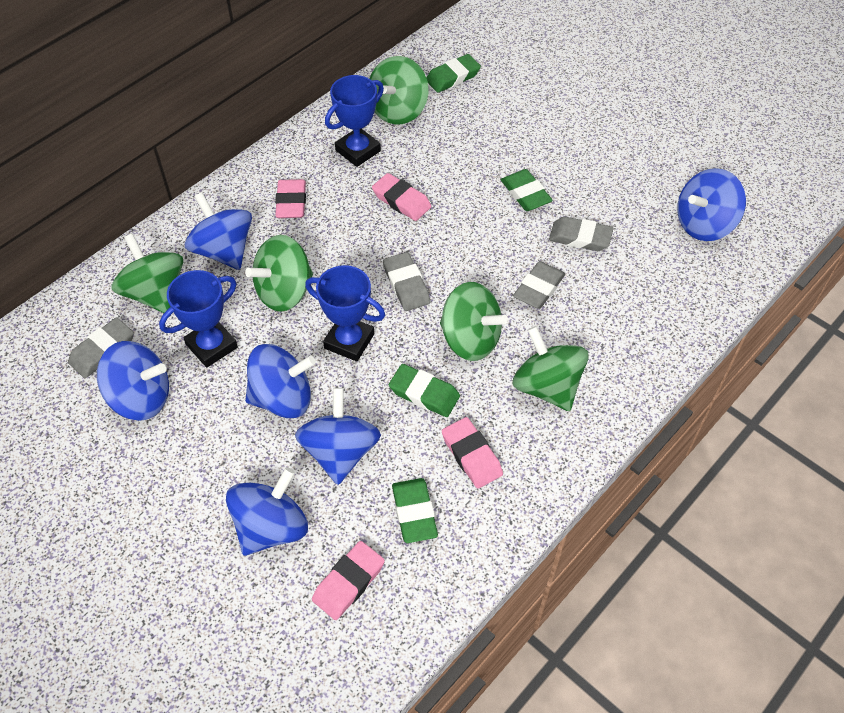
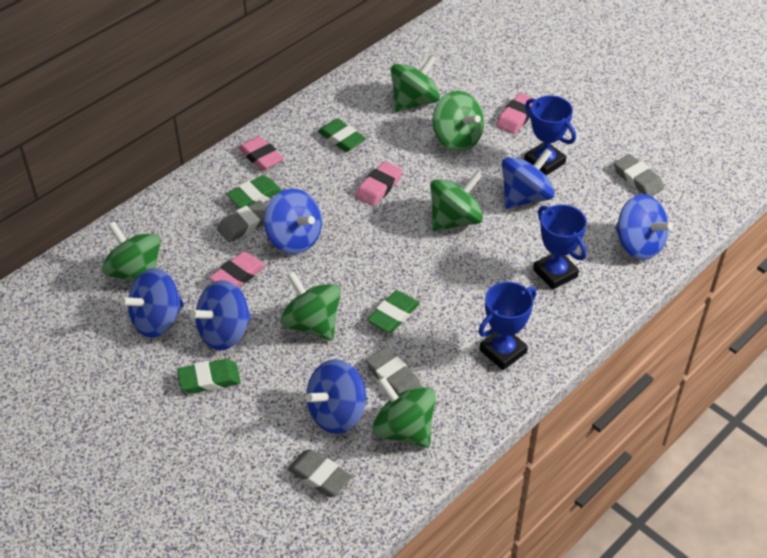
green spinning top: 5 -> 6

